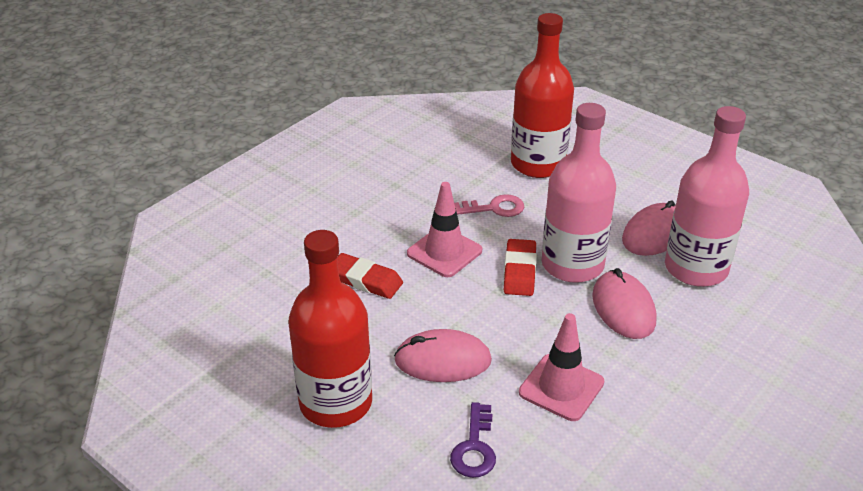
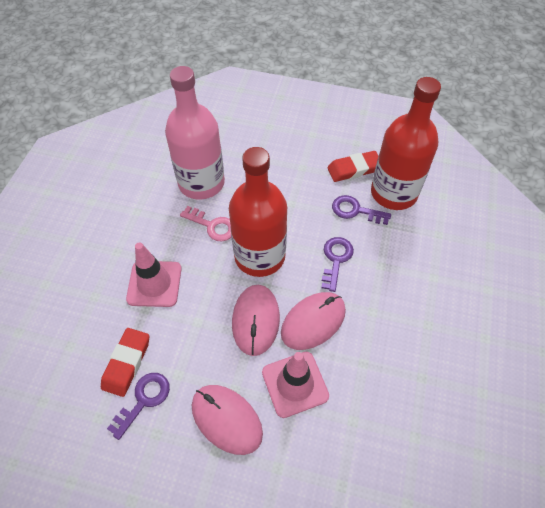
pink bottle: 2 -> 1
purple key: 1 -> 3

